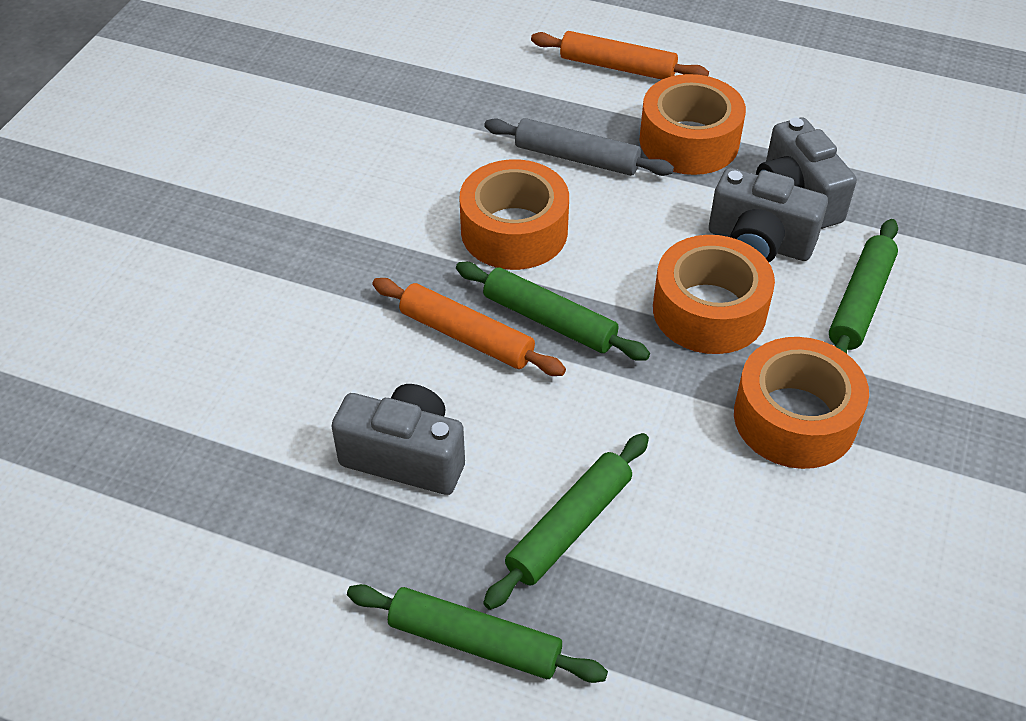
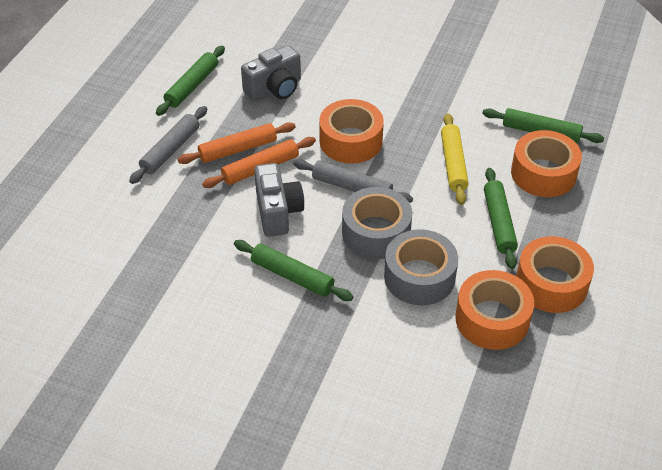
grey camera: 3 -> 2
grey rolling pin: 1 -> 2
grey tape: 0 -> 2
yellow rolling pin: 0 -> 1

